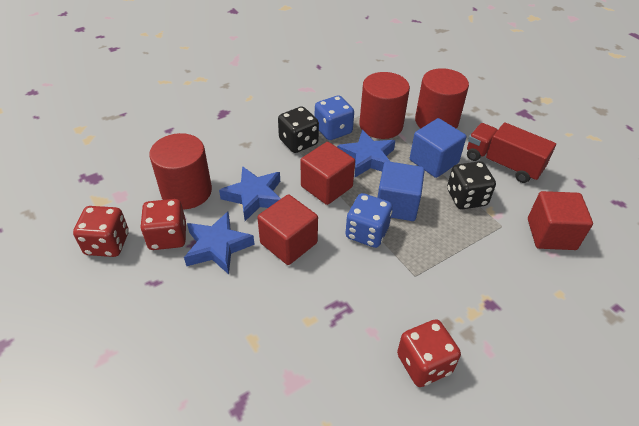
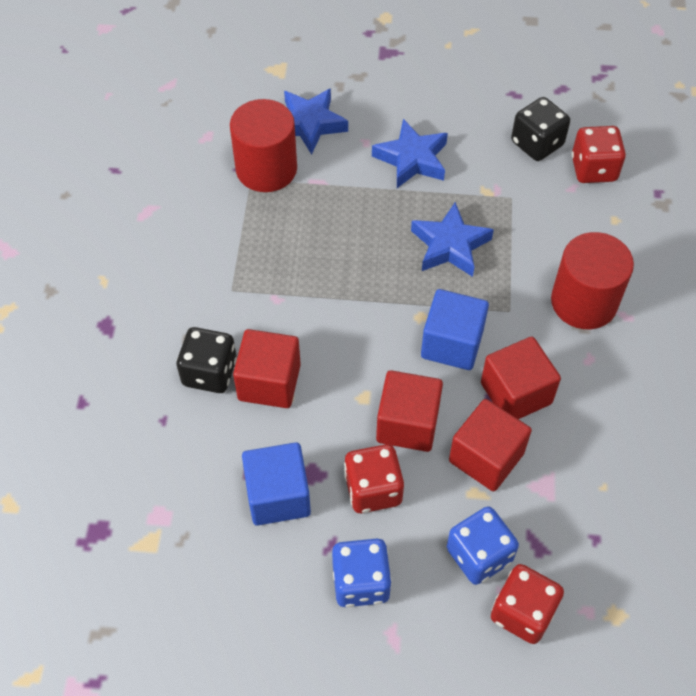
red cube: 3 -> 4
red cylinder: 3 -> 2
red truck: 1 -> 0

